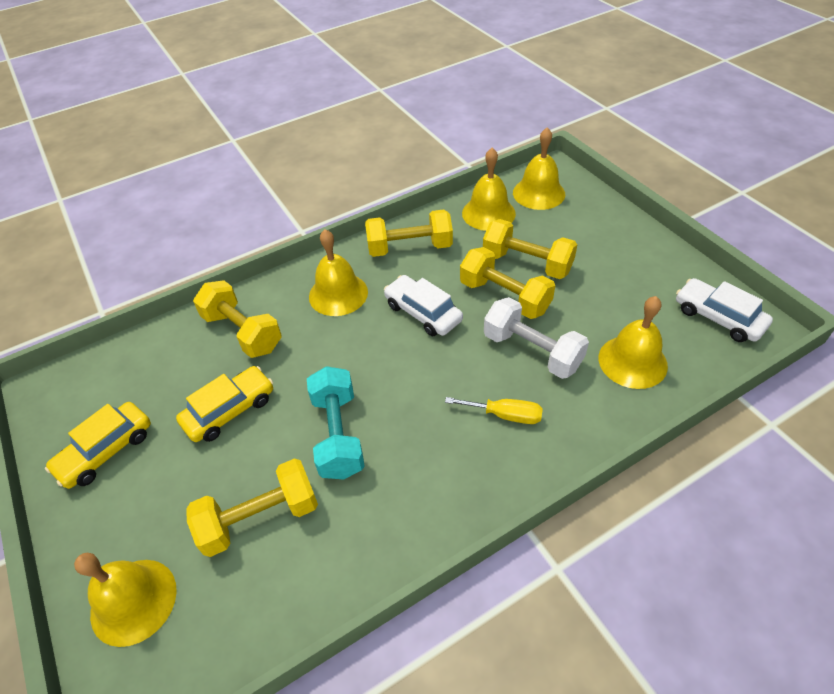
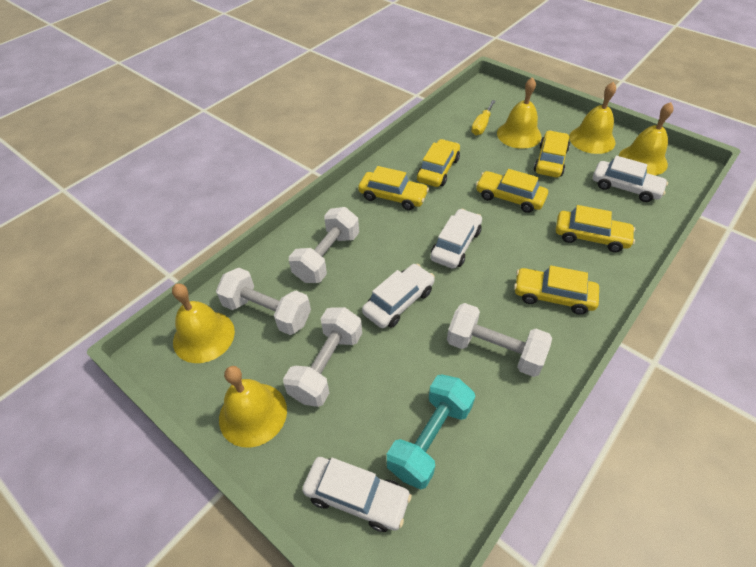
white car: 2 -> 4
white dumbbell: 1 -> 4
yellow car: 2 -> 6
yellow dumbbell: 5 -> 0

